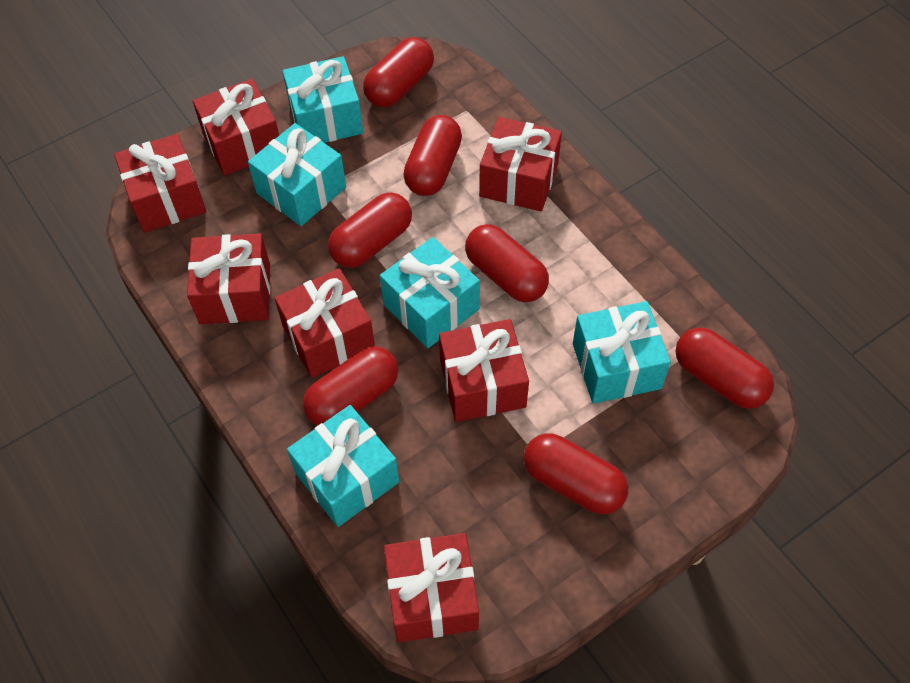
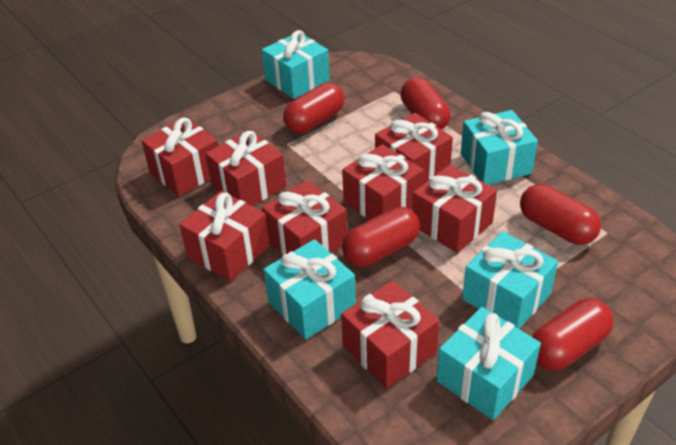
red capsule: 7 -> 5
red gift: 7 -> 8

